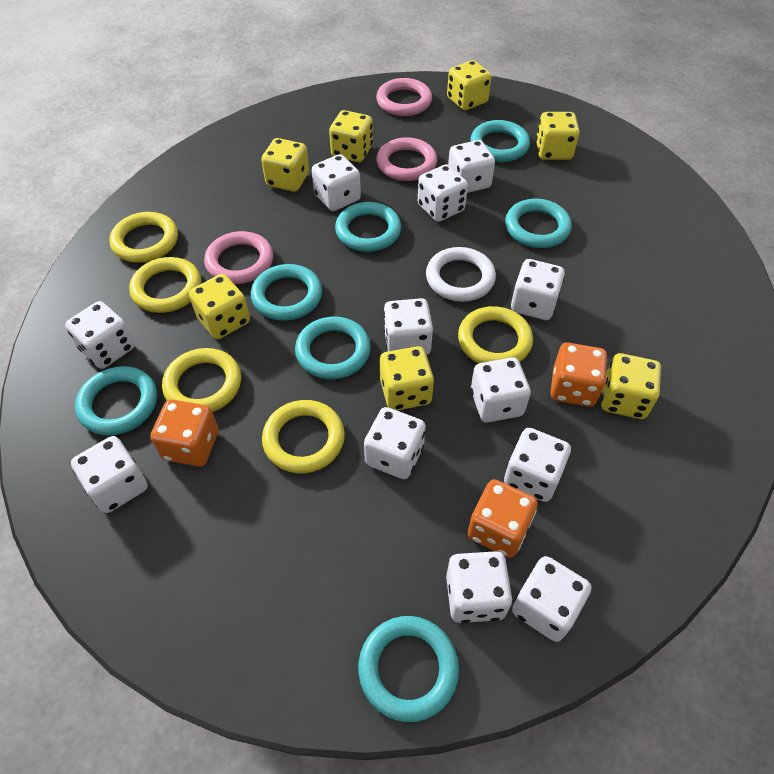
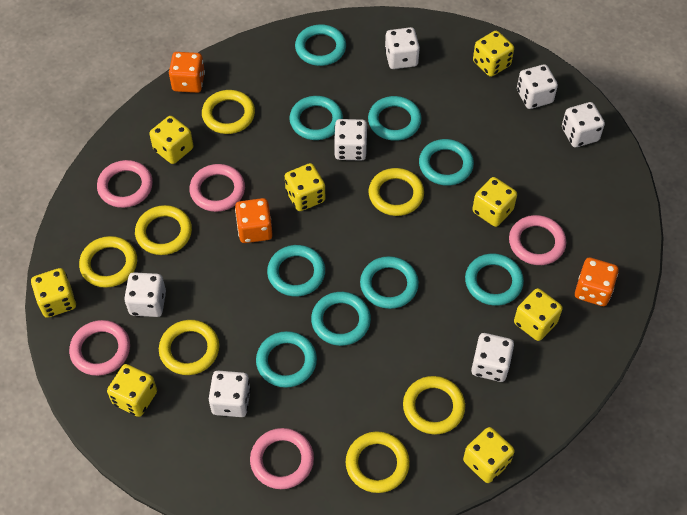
pink ring: 3 -> 5
turquoise ring: 7 -> 9
white dice: 12 -> 7
white ring: 1 -> 0
yellow dice: 7 -> 8
yellow ring: 5 -> 7

